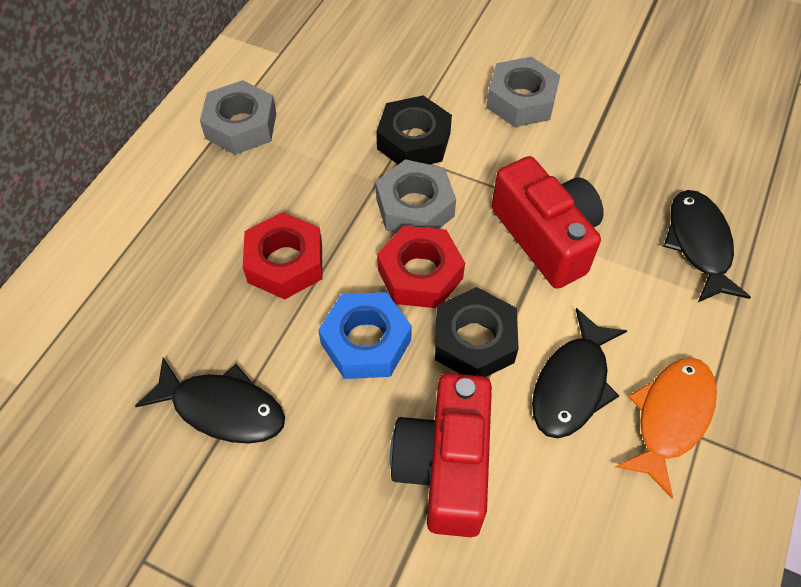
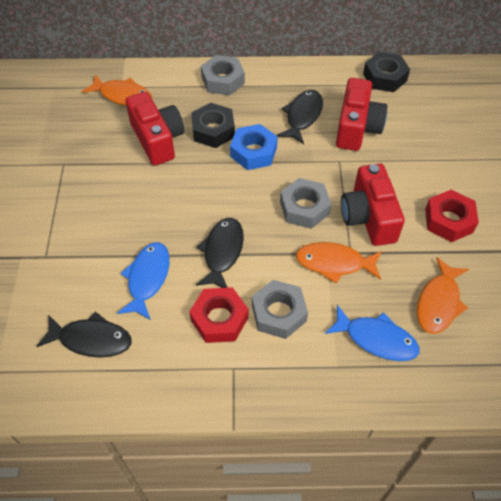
blue fish: 0 -> 2
orange fish: 1 -> 3
red camera: 2 -> 3

